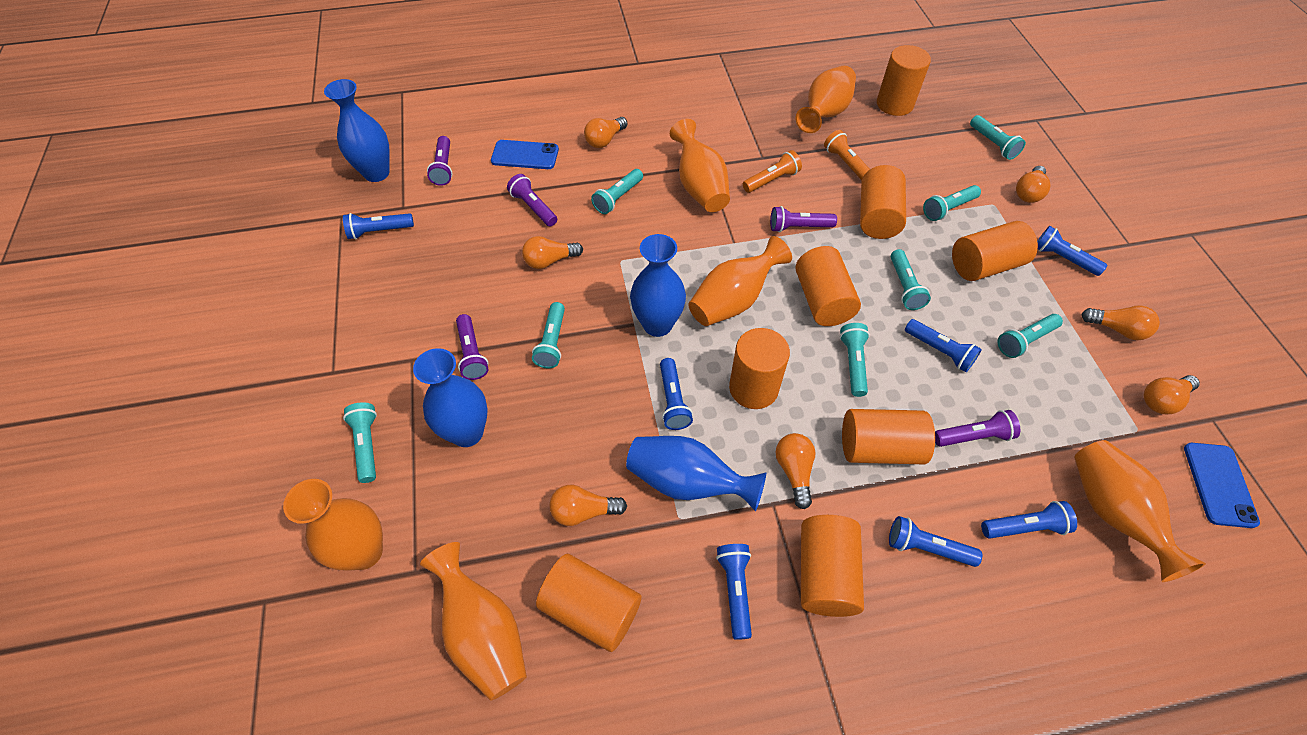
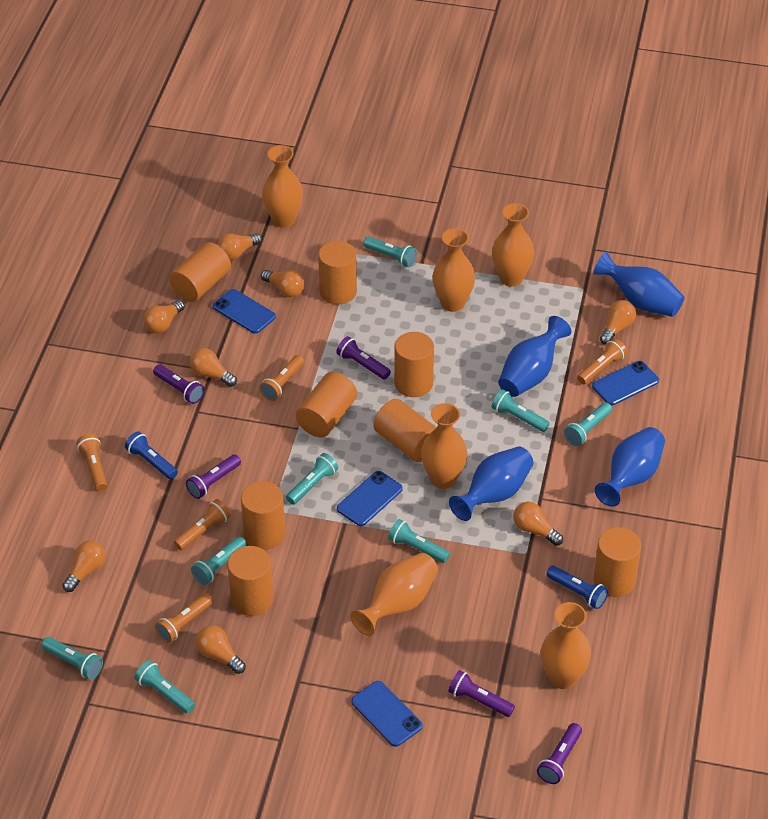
blue flashlight: 7 -> 2
blue phone: 2 -> 4
orange flashlight: 2 -> 5
orange light bulb: 7 -> 8

